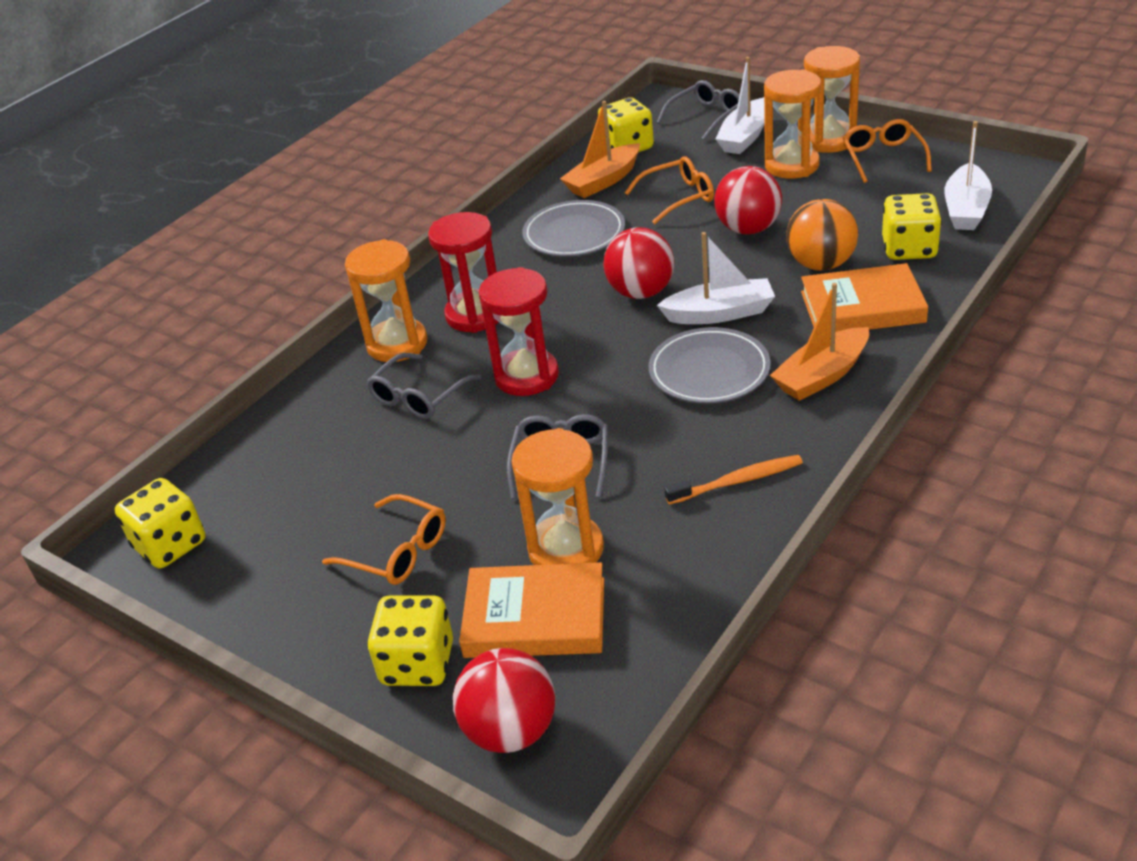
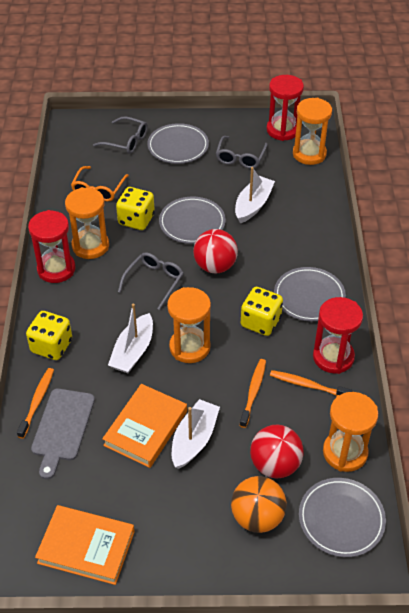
grey cutting board: 0 -> 1
grey plate: 2 -> 4
orange boat: 2 -> 0
orange glasses: 3 -> 1
orange toothbrush: 1 -> 3
red ball: 3 -> 2
red hourglass: 2 -> 3
yellow dice: 4 -> 3

